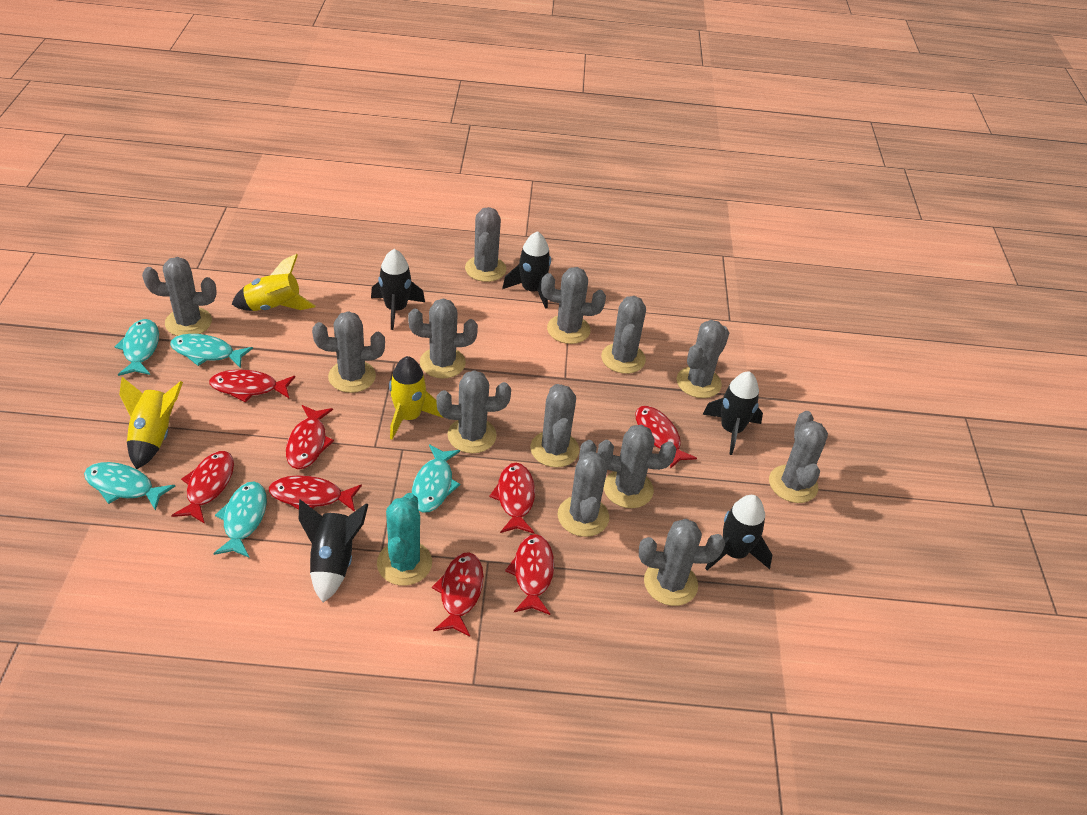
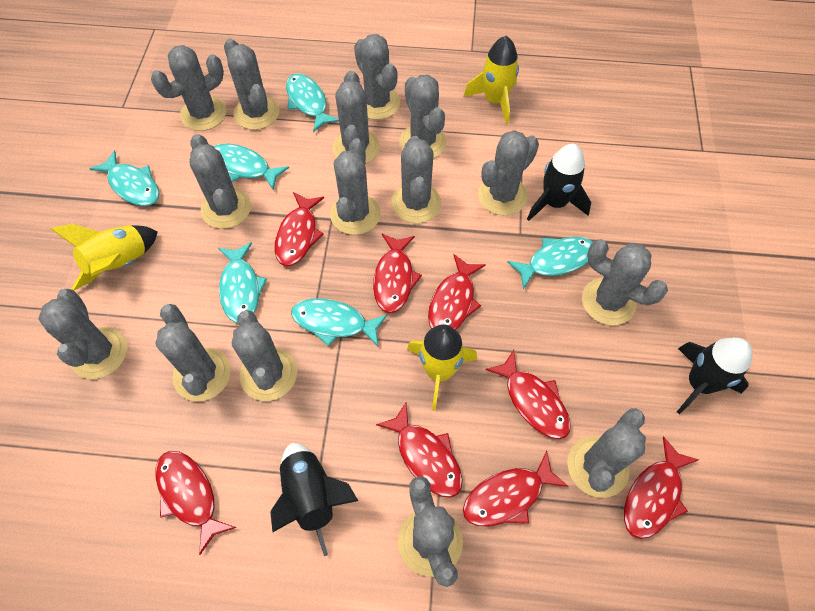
black rocket: 5 -> 3
grey cactus: 13 -> 15
turquoise cactus: 1 -> 0
turquoise fish: 5 -> 6

